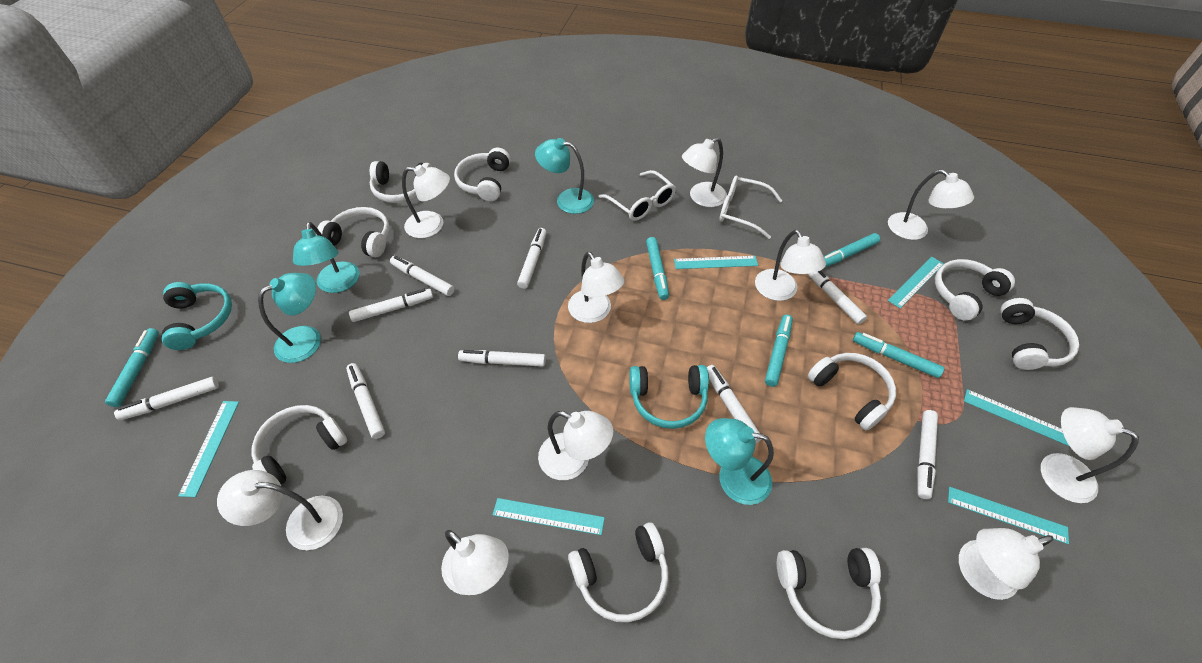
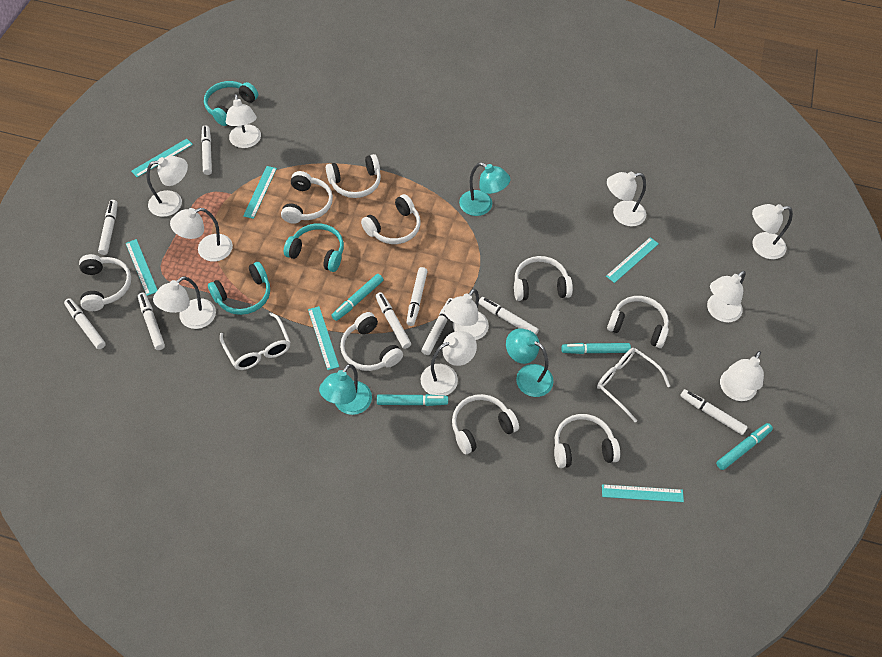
turquoise headphones: 2 -> 3
turquoise lamp: 4 -> 3
turquoise marker: 5 -> 4

